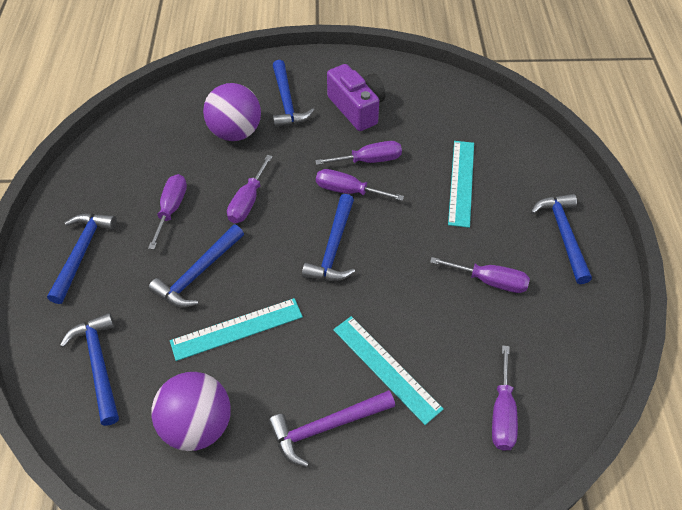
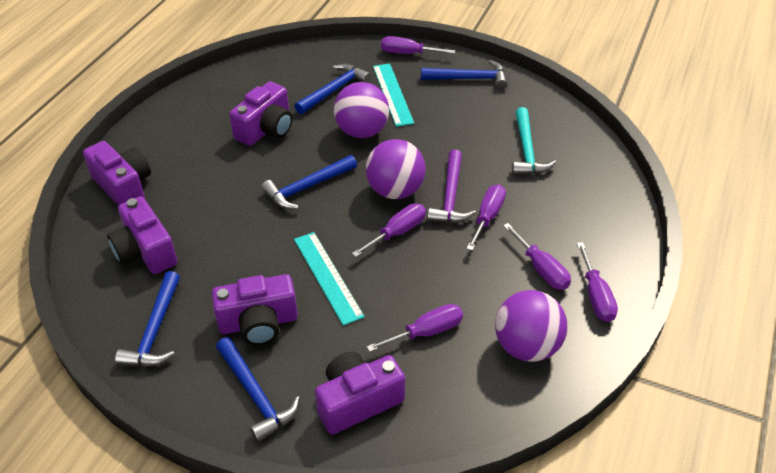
blue hammer: 6 -> 5
purple ball: 2 -> 3
purple camera: 1 -> 5
turquoise hammer: 0 -> 1
turquoise ruler: 3 -> 2

